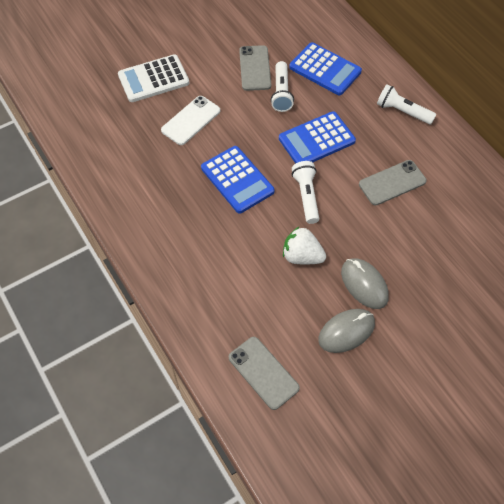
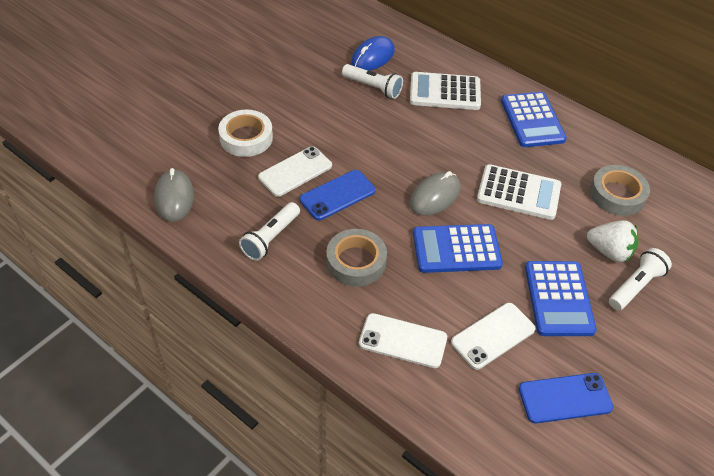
blue mouse: 0 -> 1
blue phone: 0 -> 2
grey phone: 3 -> 0
grey tape: 0 -> 2
white calculator: 1 -> 2
white phone: 1 -> 3
white tape: 0 -> 1

